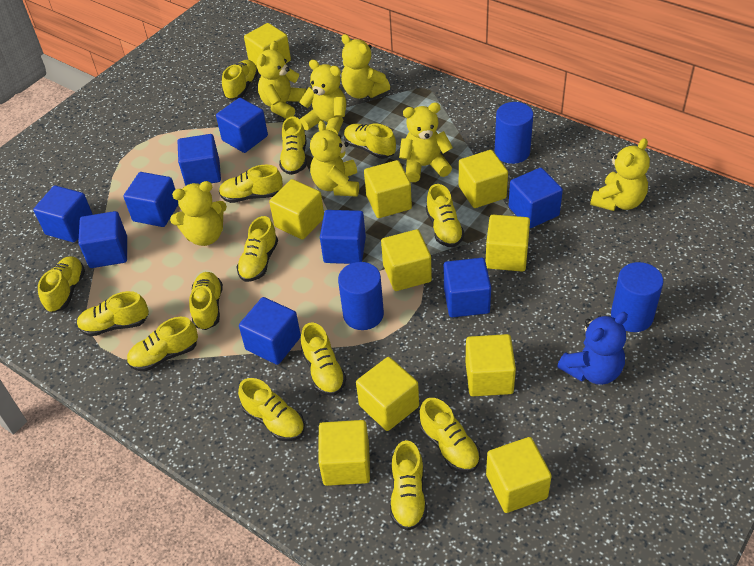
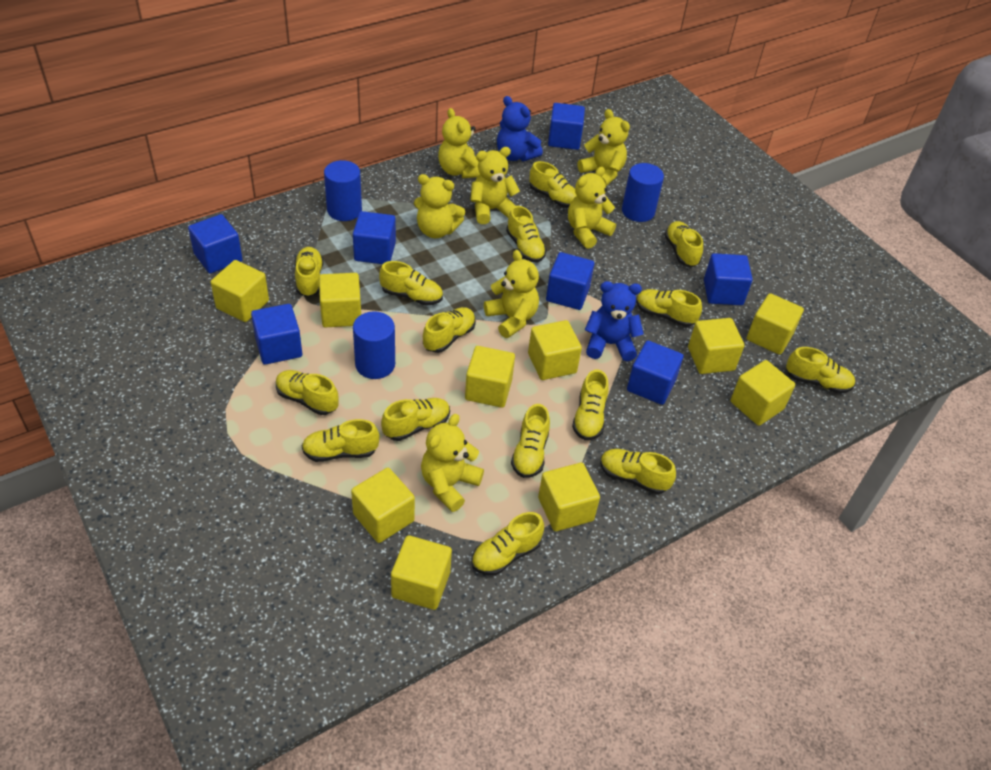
blue cube: 9 -> 7
blue teddy bear: 1 -> 2
yellow shoe: 14 -> 15

